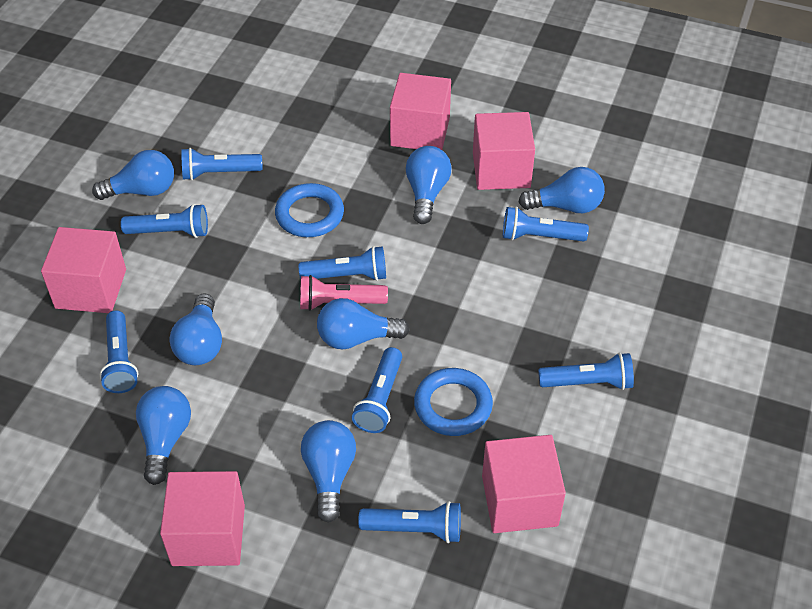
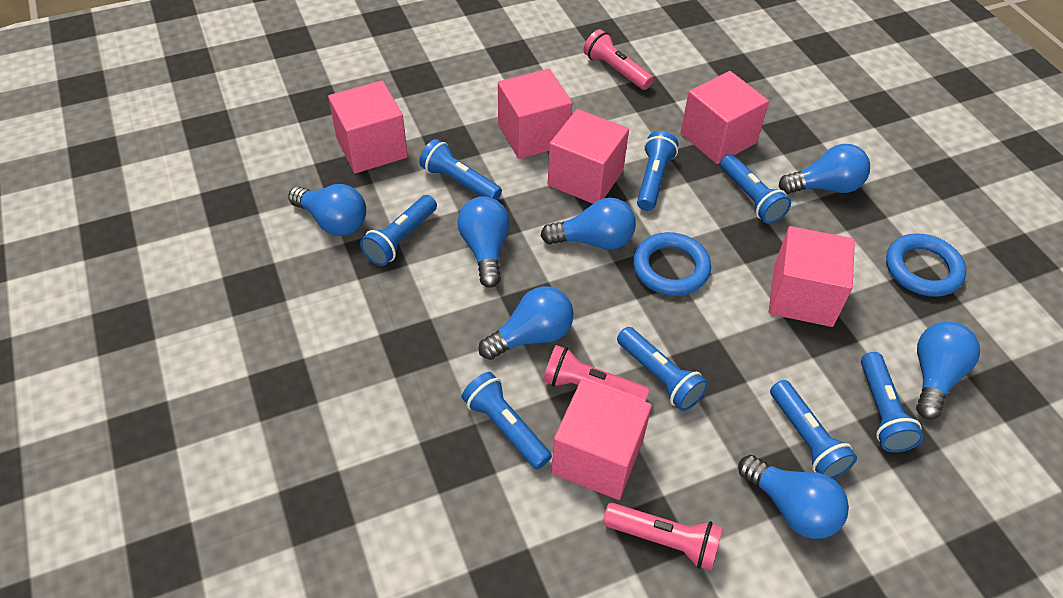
pink cube: 5 -> 6
pink flashlight: 1 -> 3

